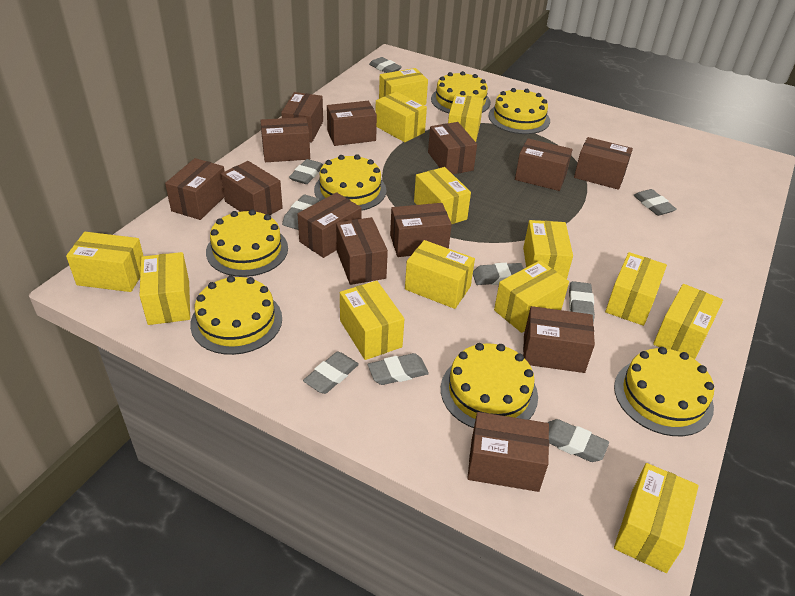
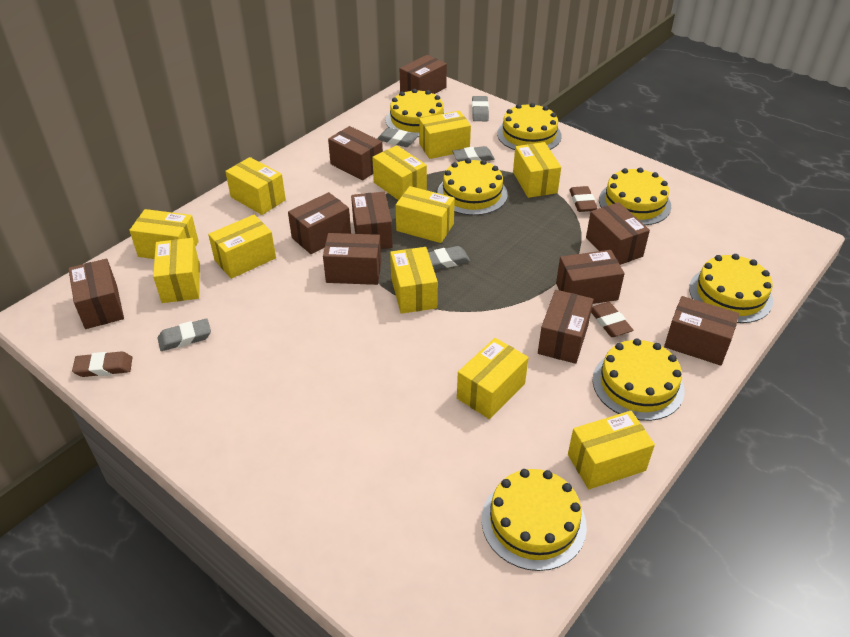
brown box: 13 -> 10
brown eraser: 0 -> 3
grey eraser: 9 -> 5
yellow box: 13 -> 11

